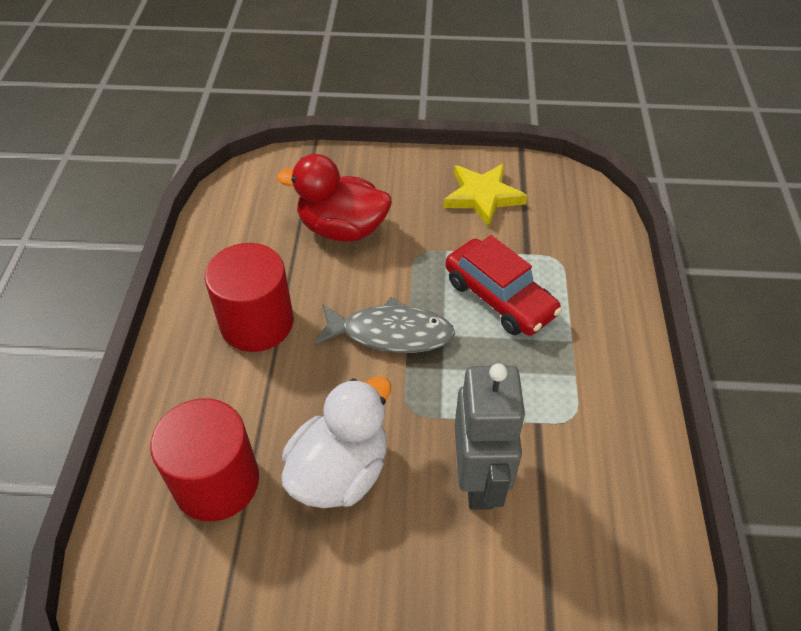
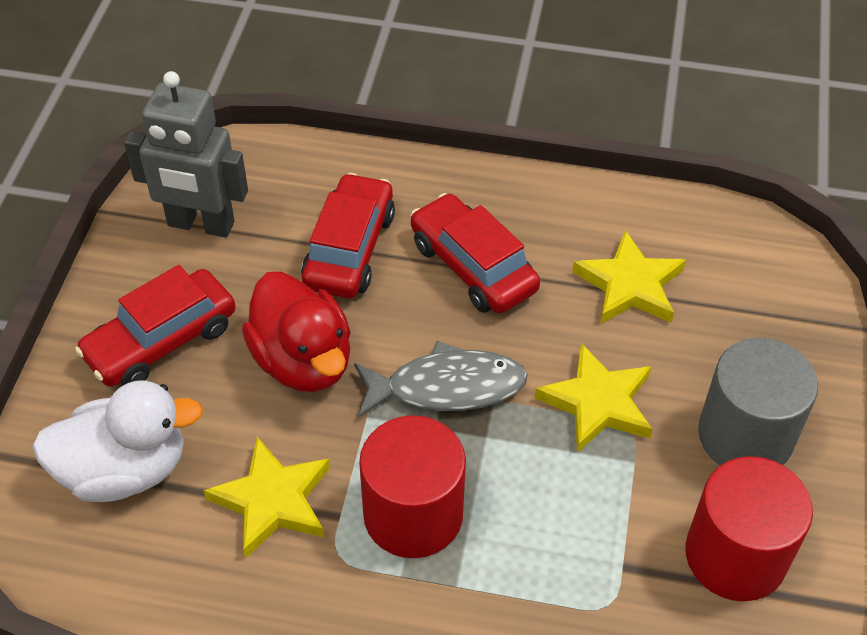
grey cylinder: 0 -> 1
red car: 1 -> 3
yellow star: 1 -> 3

